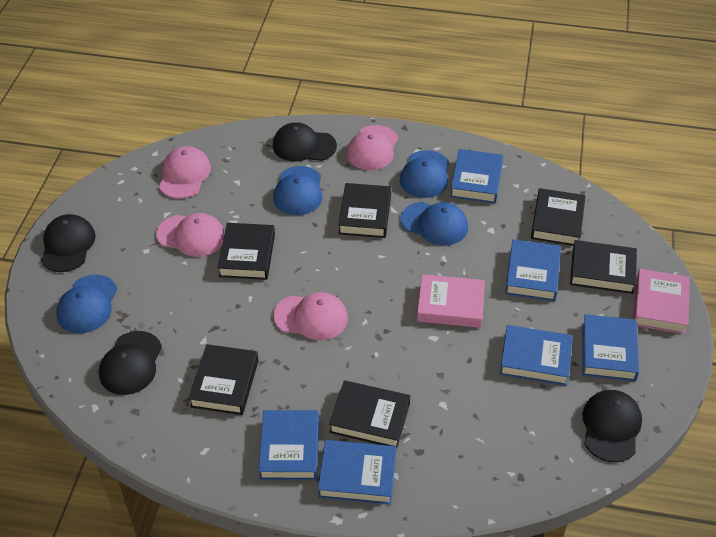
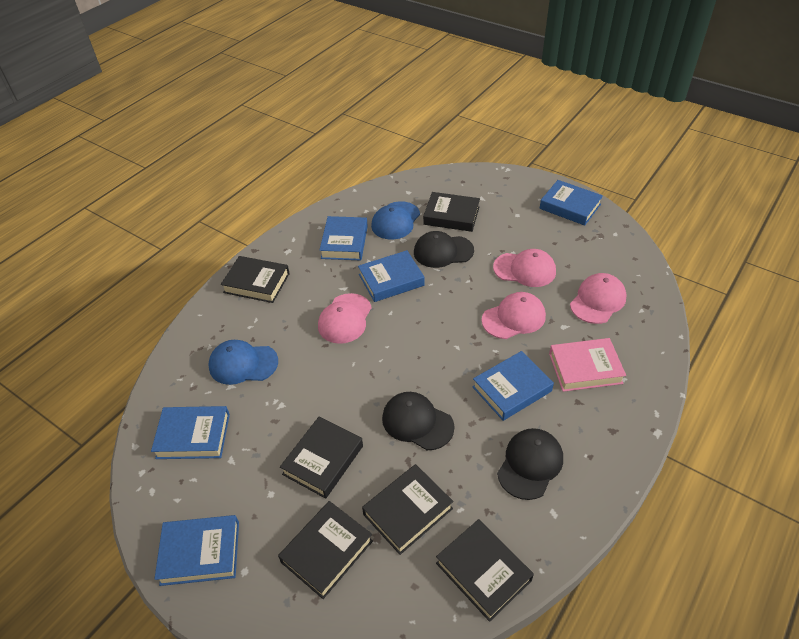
black cap: 4 -> 3
blue cap: 4 -> 2
pink book: 2 -> 1

